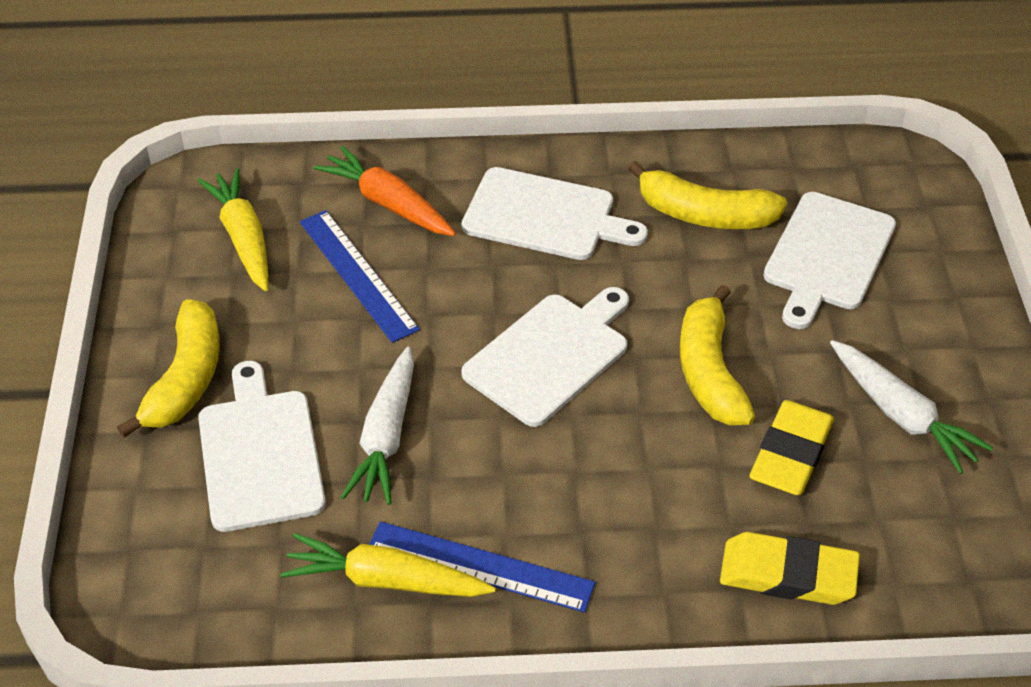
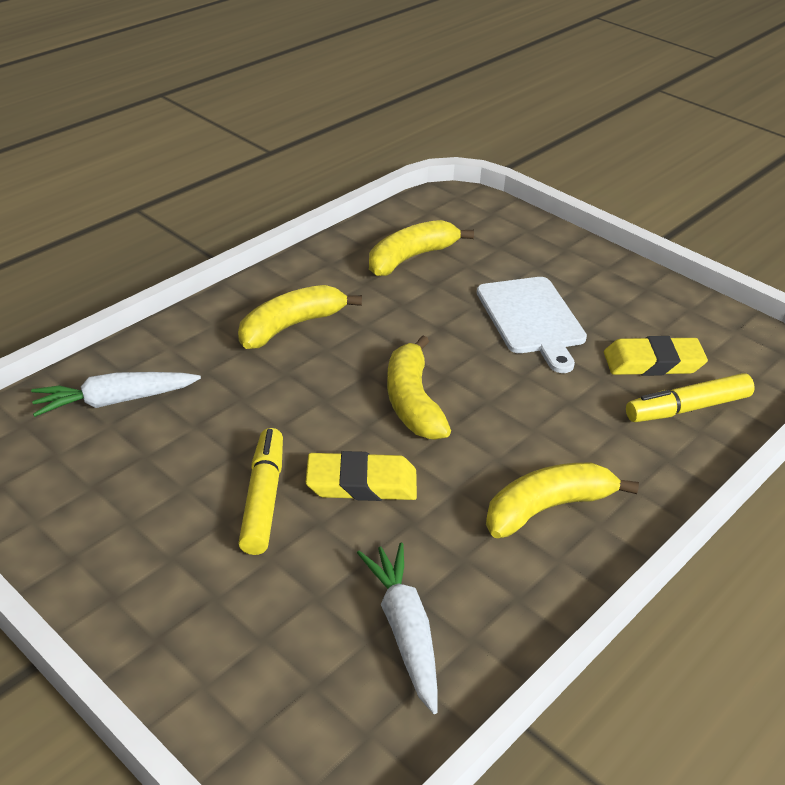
blue ruler: 2 -> 0
orange carrot: 1 -> 0
white cutting board: 4 -> 1
yellow banana: 3 -> 4
yellow carrot: 2 -> 0
yellow marker: 0 -> 2

